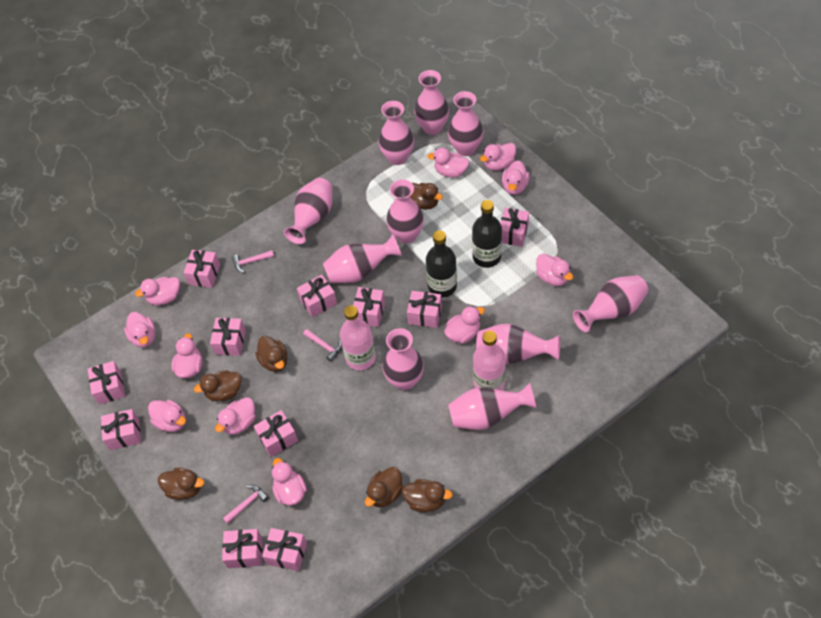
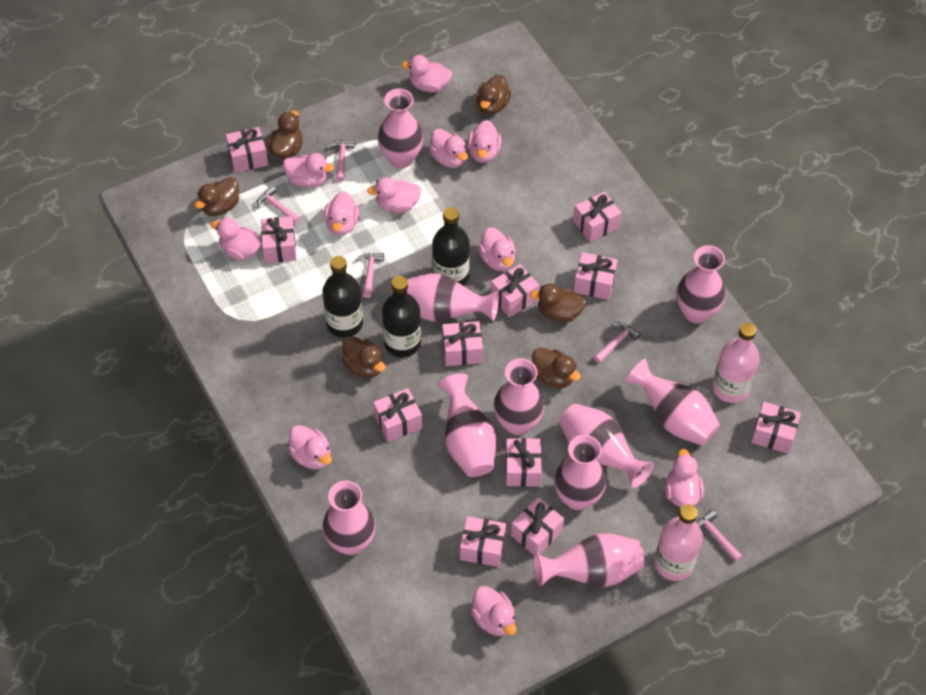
black bottle: 2 -> 3
pink hammer: 3 -> 5

